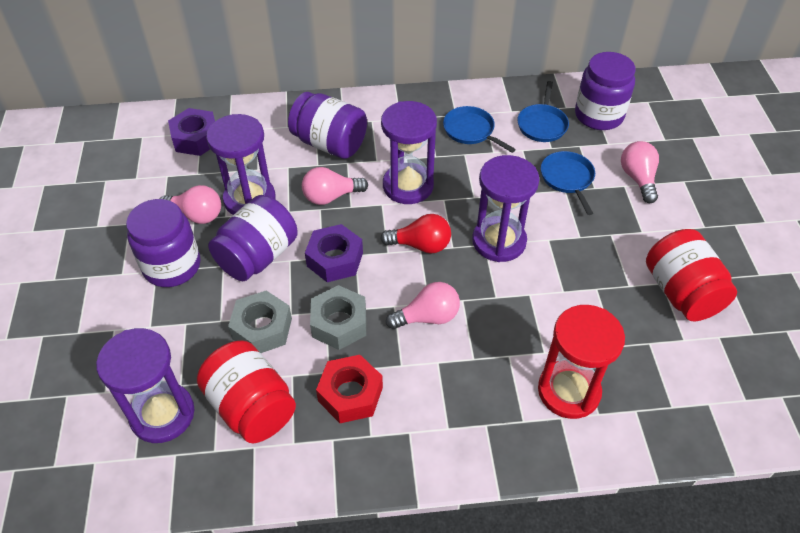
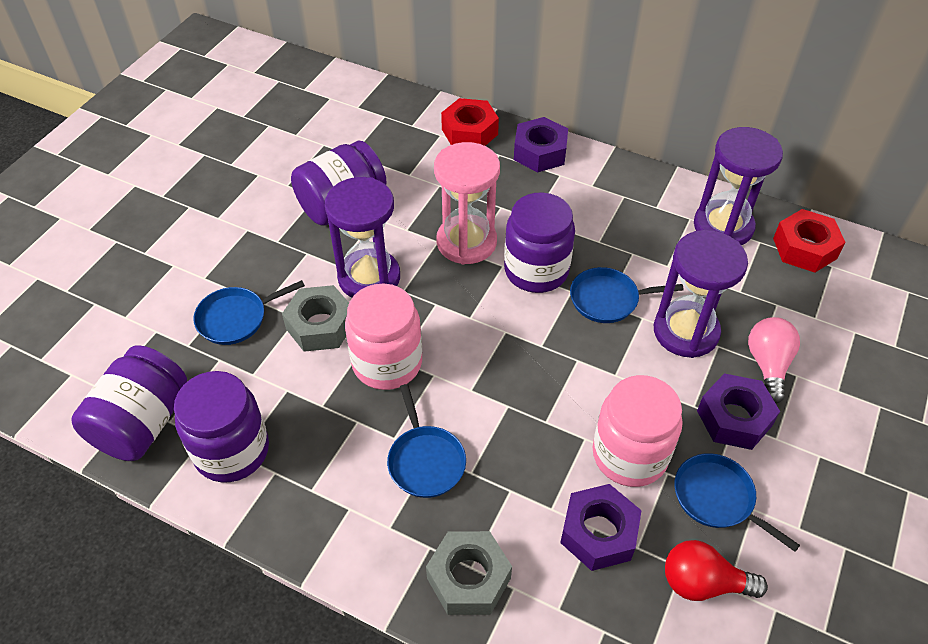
blue pan: 3 -> 4
pink hourglass: 0 -> 1
pink jar: 0 -> 2
pink light bulb: 4 -> 1
purple hourglass: 4 -> 3
purple nut: 2 -> 3
red hourglass: 1 -> 0
red jar: 2 -> 0
red nut: 1 -> 2

